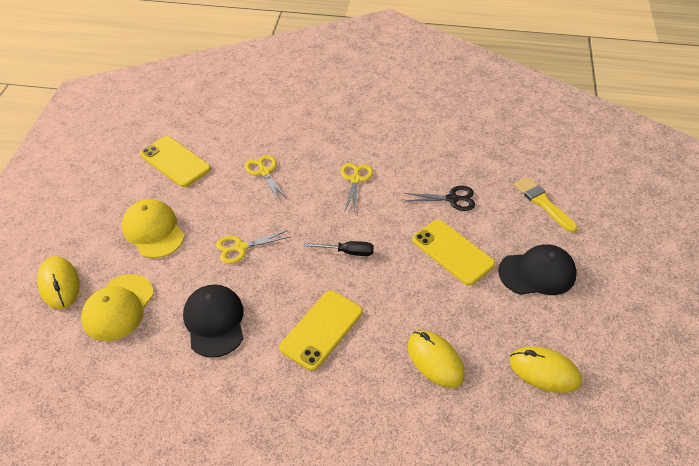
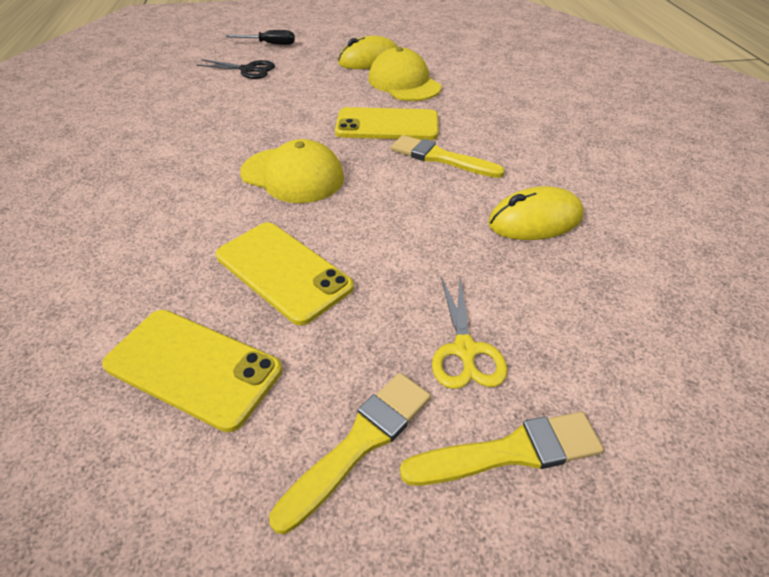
black cap: 2 -> 0
yellow brush: 1 -> 3
yellow mouse: 3 -> 2
yellow scissors: 3 -> 1

